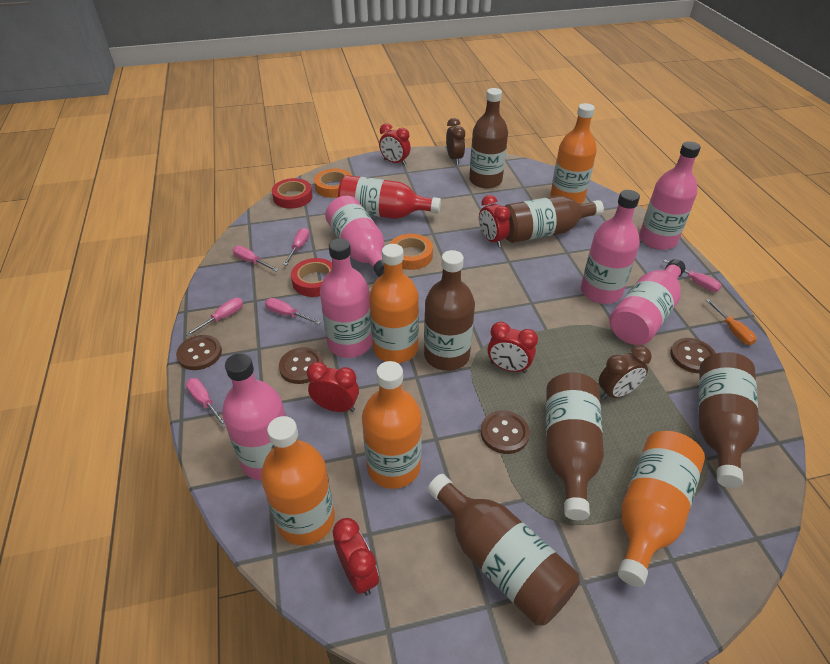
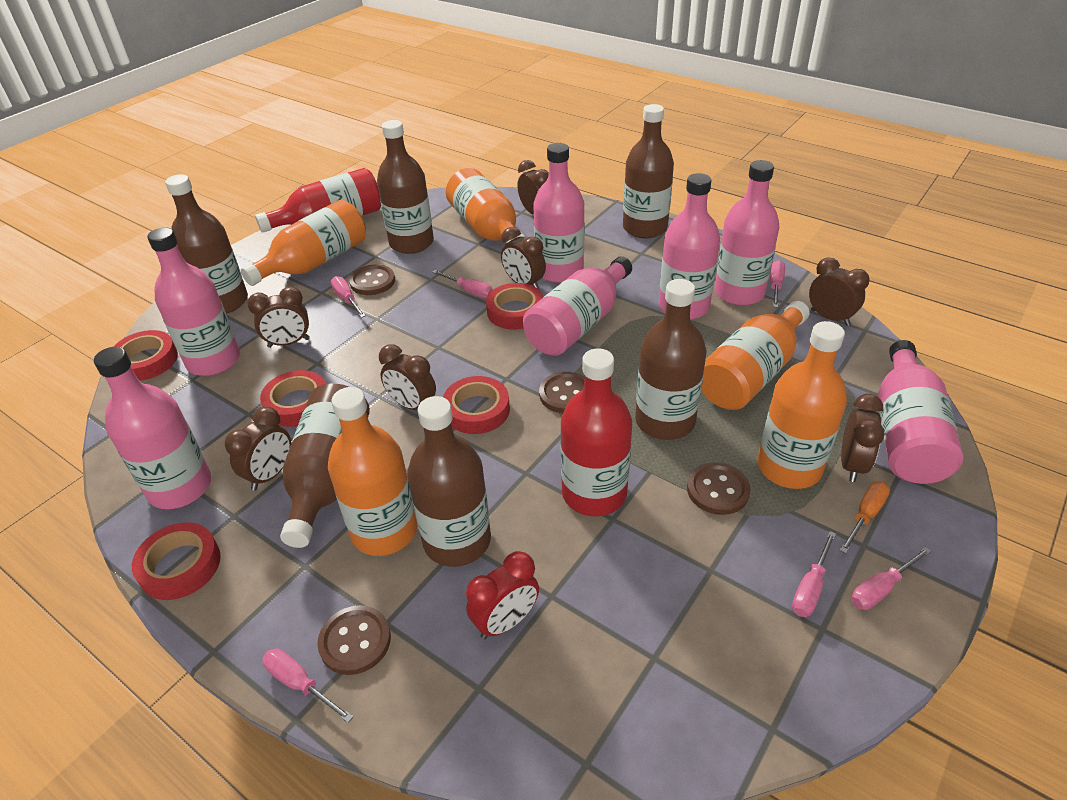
brown clock: 2 -> 7
orange tape: 2 -> 0
pink bottle: 6 -> 7
red bottle: 1 -> 2
red clock: 5 -> 1
red tape: 2 -> 5

